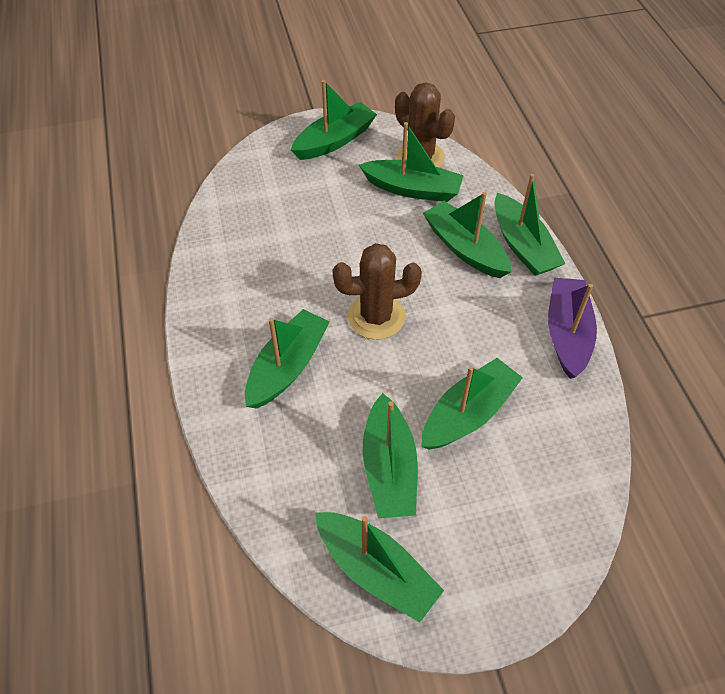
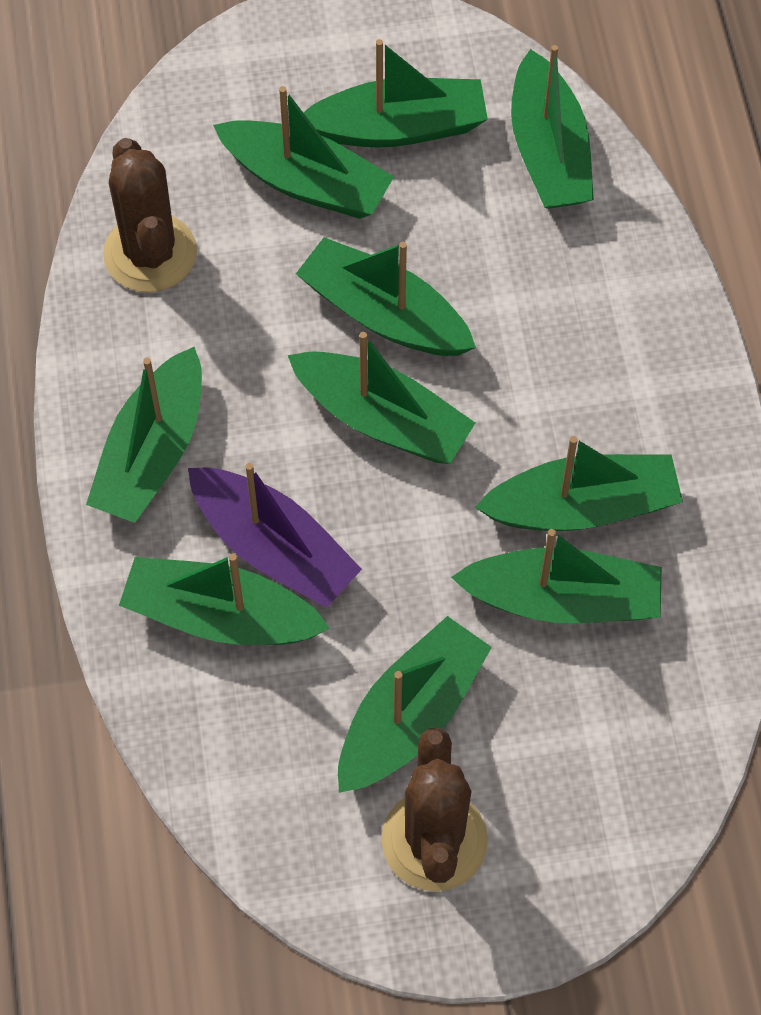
green boat: 8 -> 10

